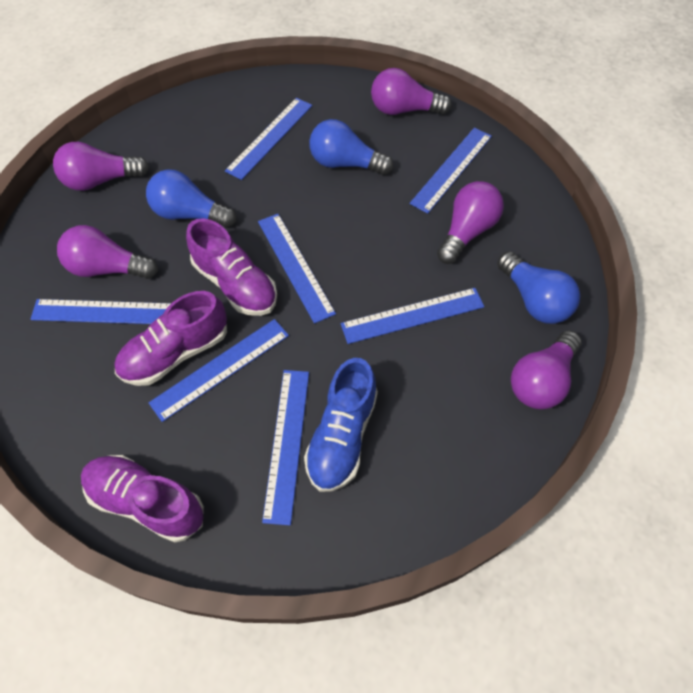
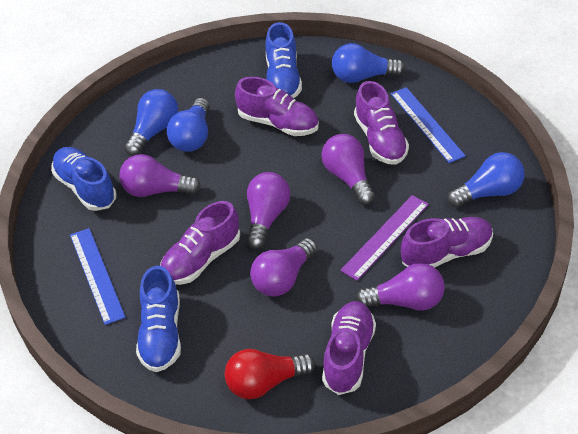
blue light bulb: 3 -> 4
blue ruler: 7 -> 2
blue shoe: 1 -> 3
purple ruler: 0 -> 1
purple shoe: 3 -> 5
red light bulb: 0 -> 1

